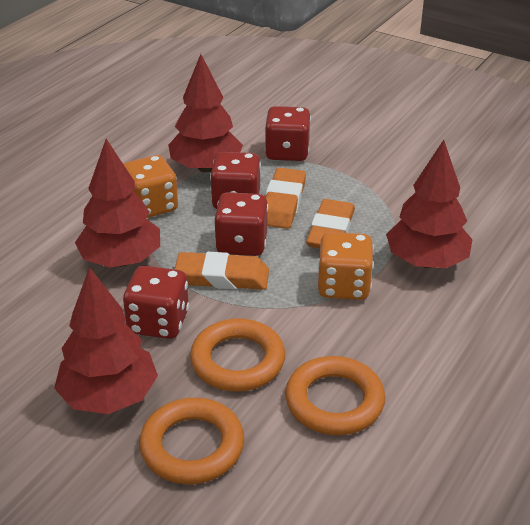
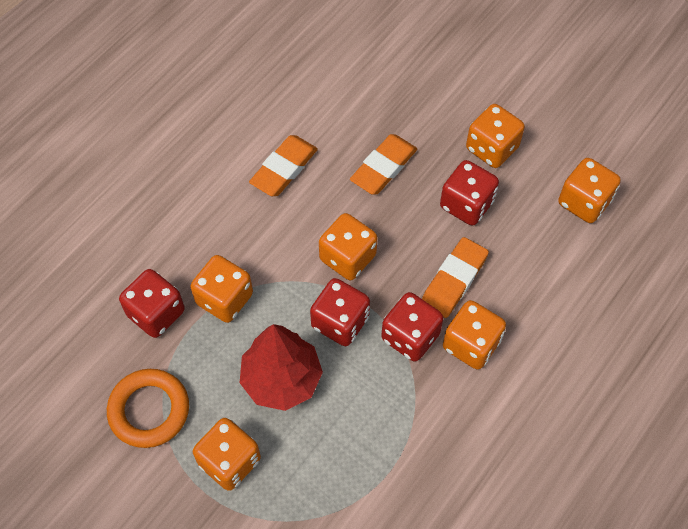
orange dice: 2 -> 6
orange ring: 3 -> 1
red tree: 4 -> 1

